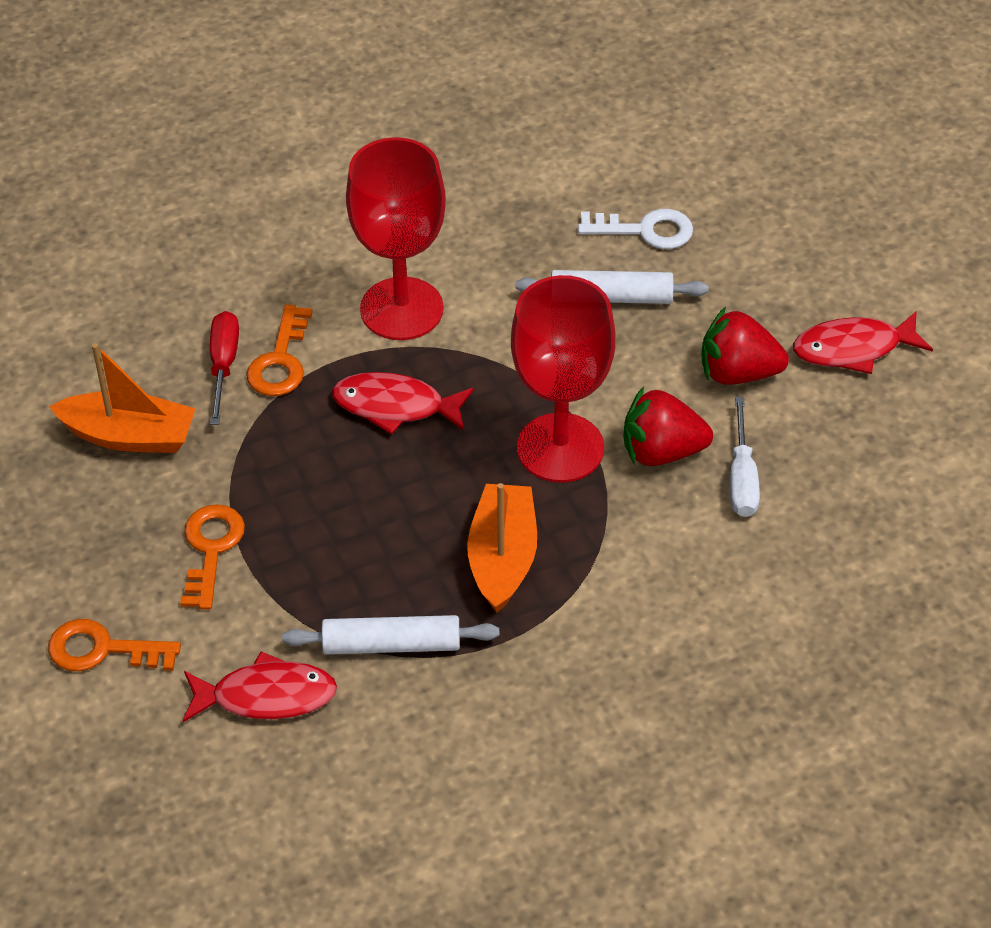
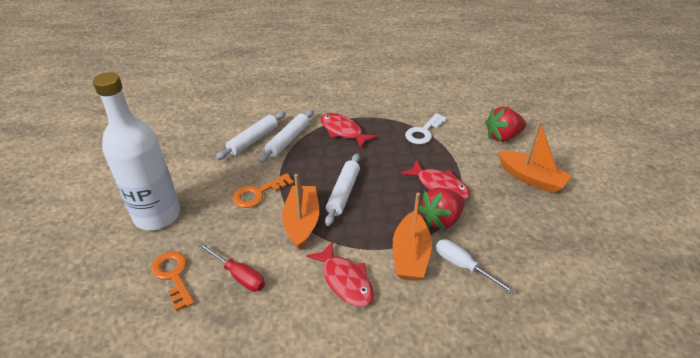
orange boat: 2 -> 3
orange key: 3 -> 2
red goblet: 2 -> 0
white bottle: 0 -> 1
white rolling pin: 2 -> 3

